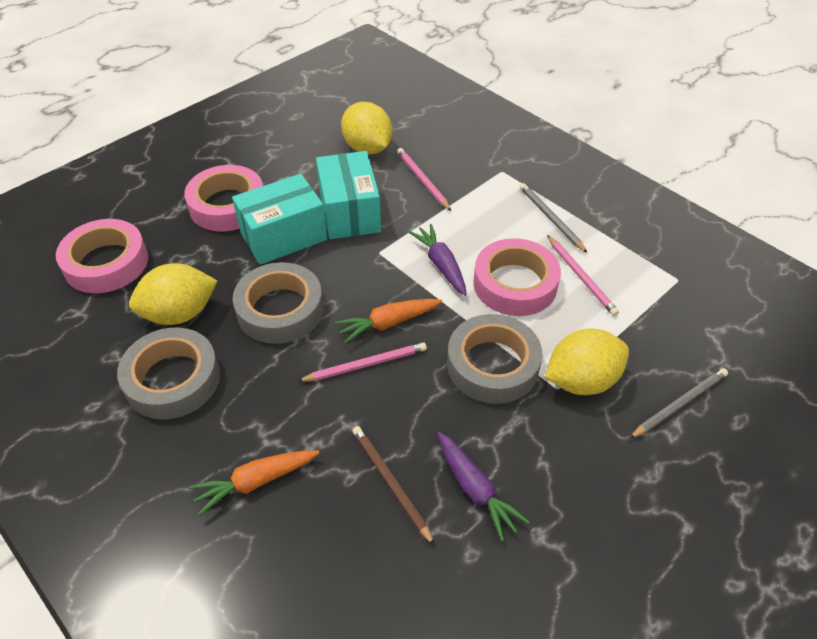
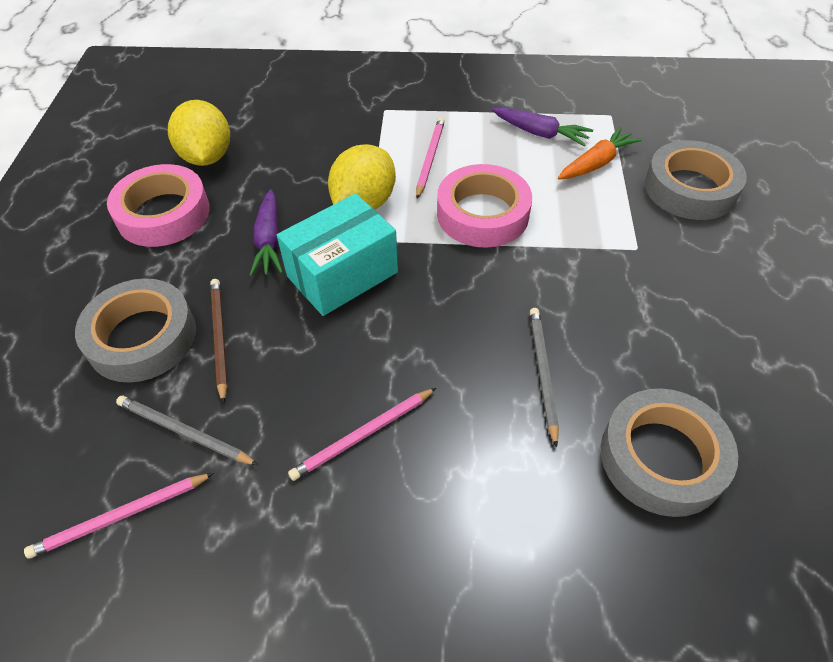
orange carrot: 2 -> 1
pink tape: 3 -> 2
turquoise box: 2 -> 1
yellow lemon: 3 -> 2

